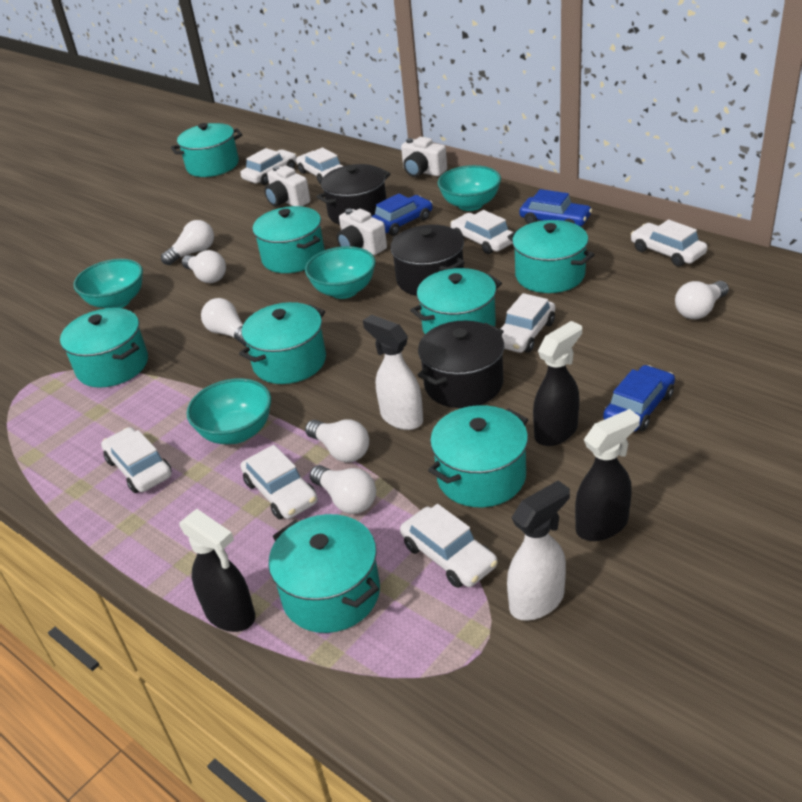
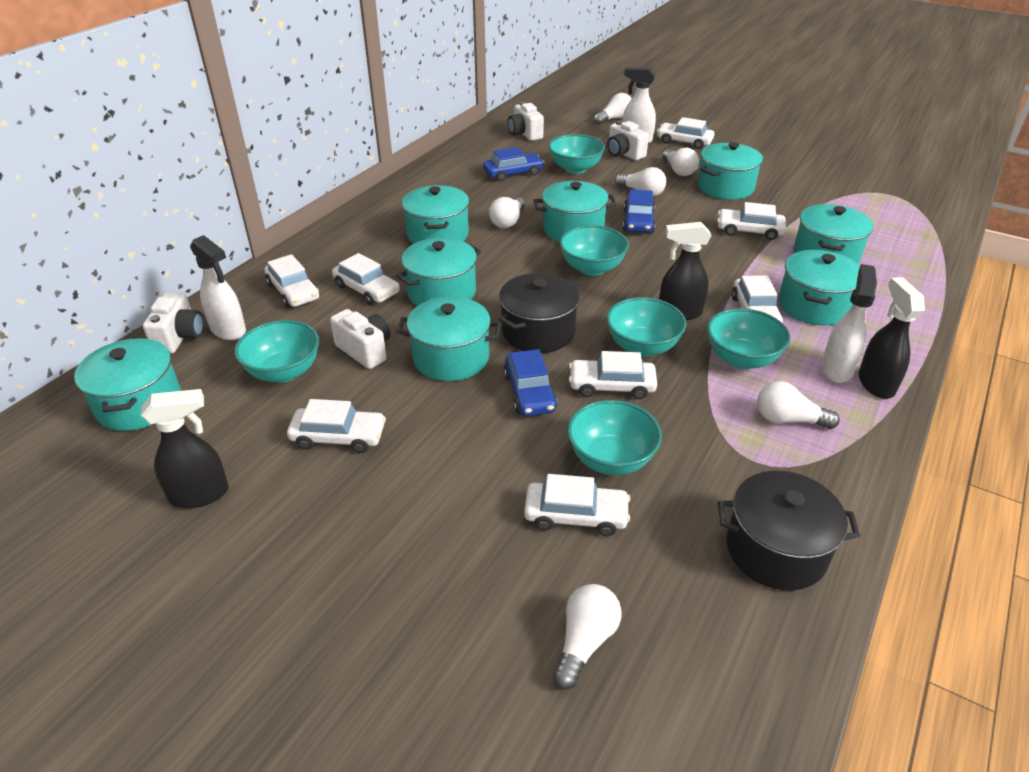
black pot: 3 -> 2
turquoise bowl: 4 -> 6
white camera: 3 -> 4
white spray bottle: 2 -> 3

